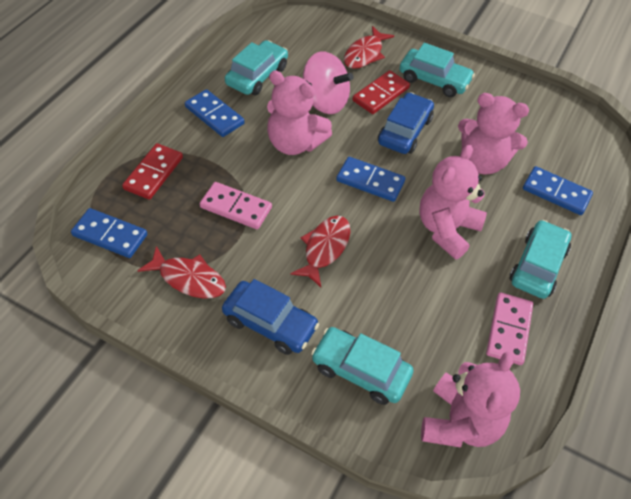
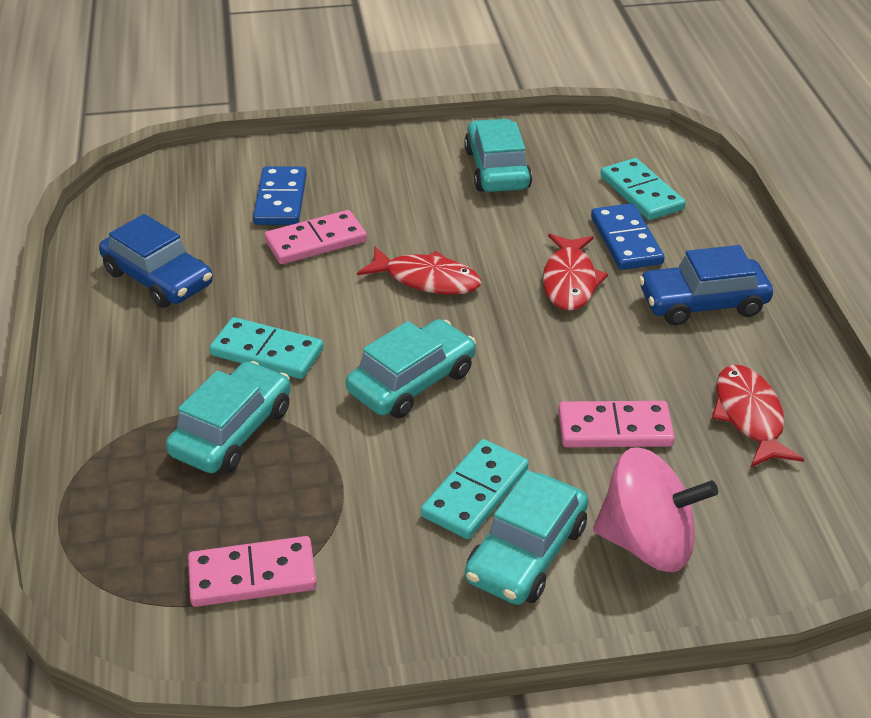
blue domino: 4 -> 2
pink domino: 2 -> 3
pink teddy bear: 4 -> 0
red domino: 2 -> 0
turquoise domino: 0 -> 3

